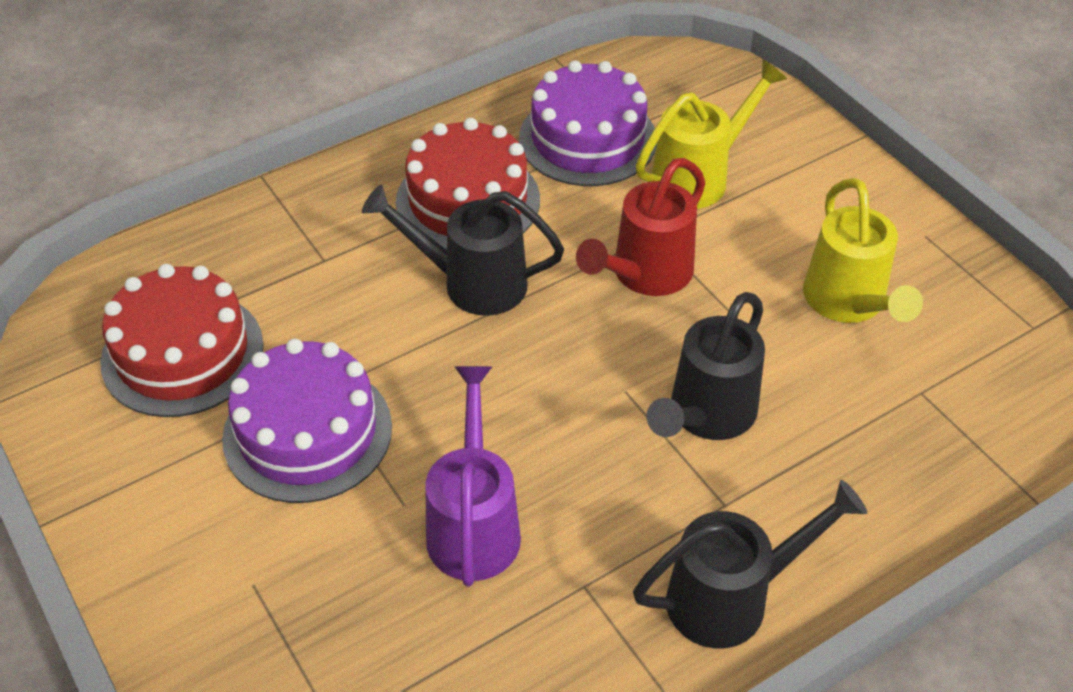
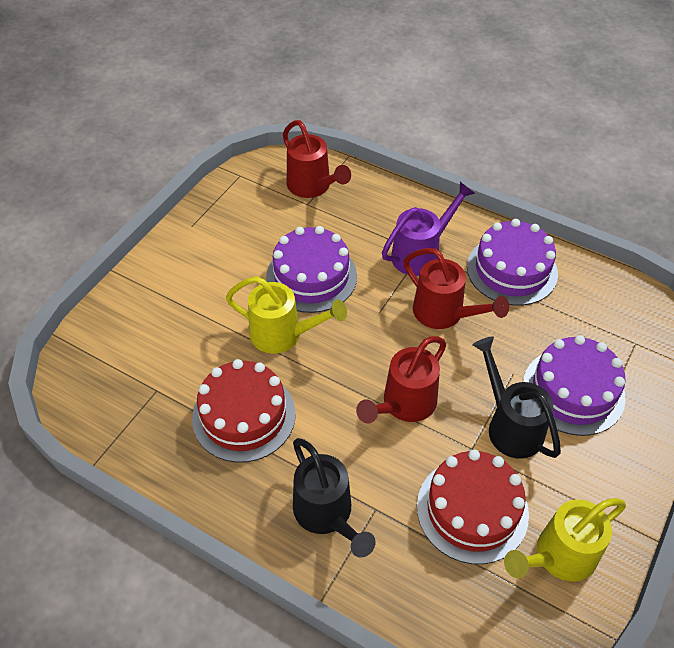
black watering can: 3 -> 2
purple cake: 2 -> 3
red watering can: 1 -> 3

